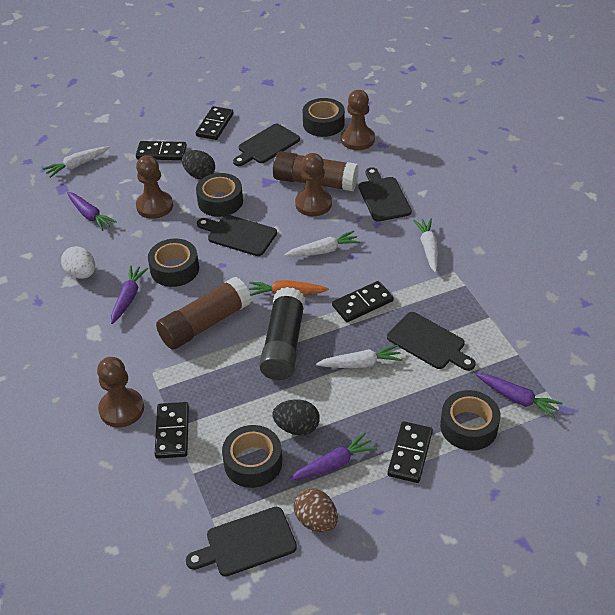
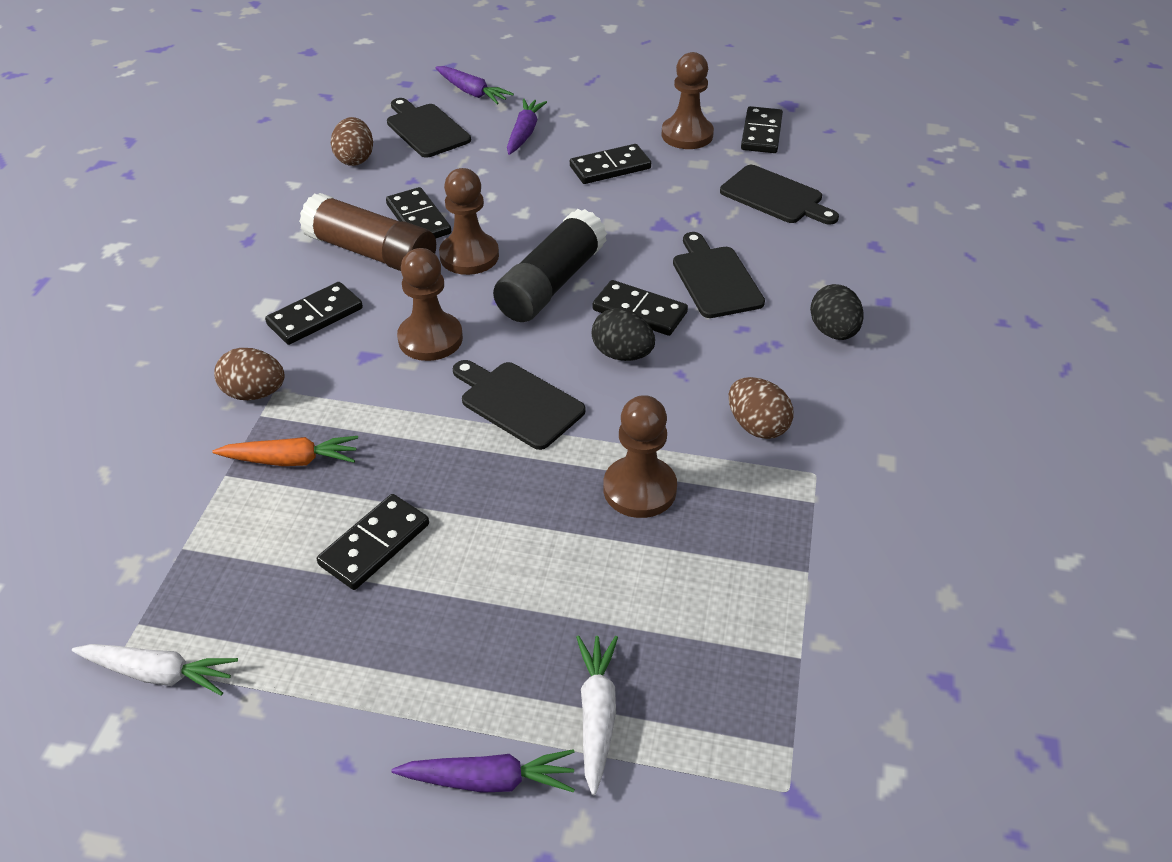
black cutting board: 5 -> 4
black domino: 5 -> 6
black tape: 5 -> 0
brown egg: 1 -> 3
brown glue stick: 2 -> 1
purple carrot: 4 -> 3
white carrot: 4 -> 2
white egg: 1 -> 0

